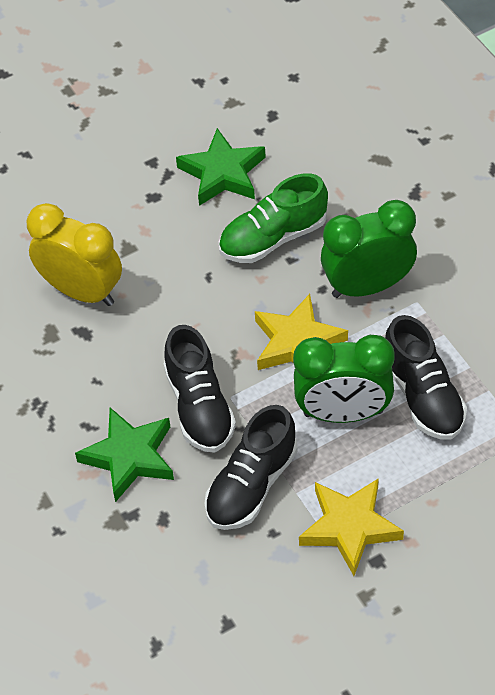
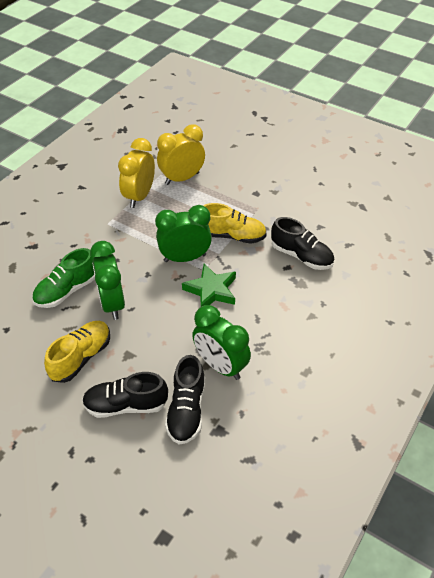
green clock: 2 -> 3
green star: 2 -> 1
yellow clock: 1 -> 2
yellow shoe: 0 -> 2
yellow star: 2 -> 0

